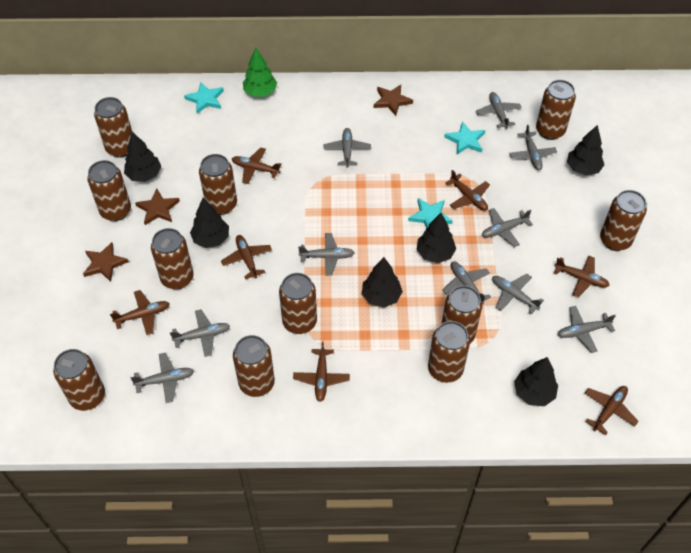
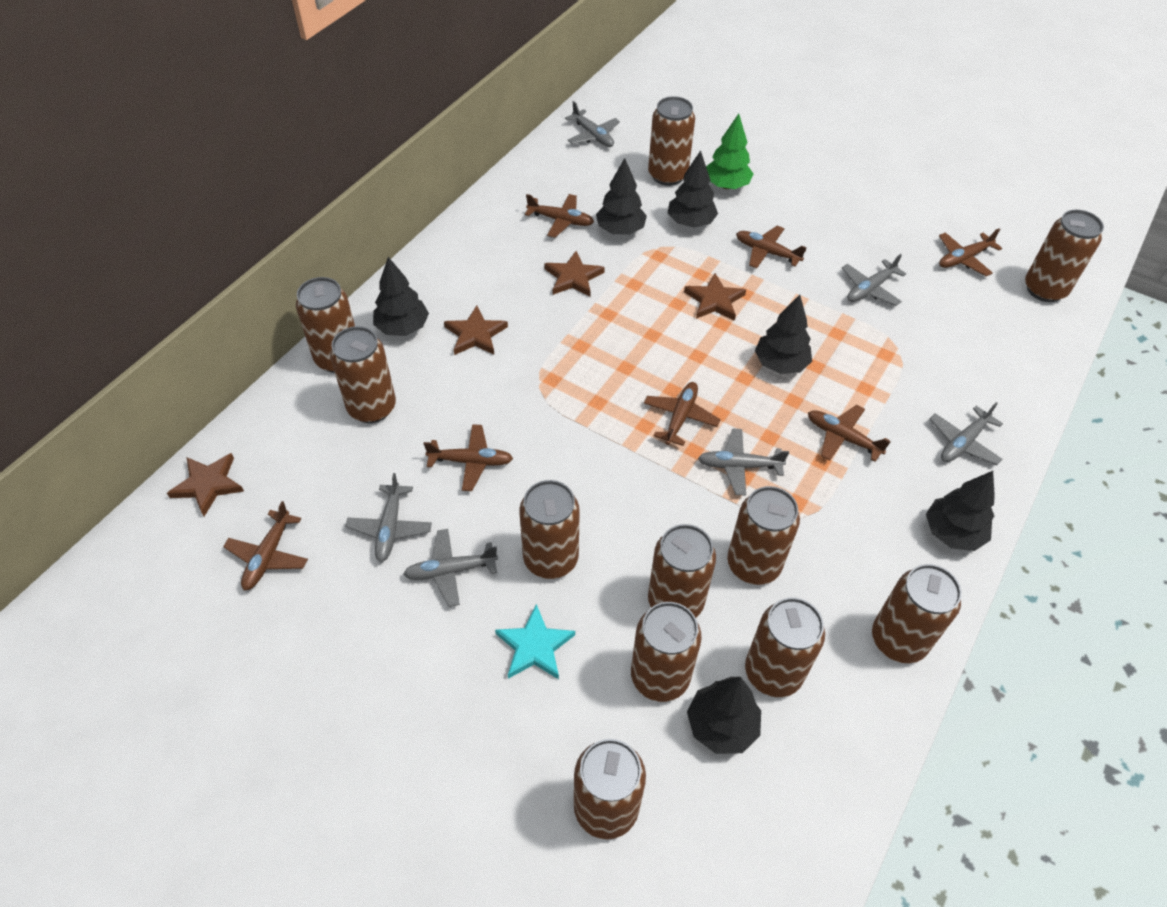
brown star: 3 -> 4
grey plane: 10 -> 6
turquoise star: 3 -> 1

